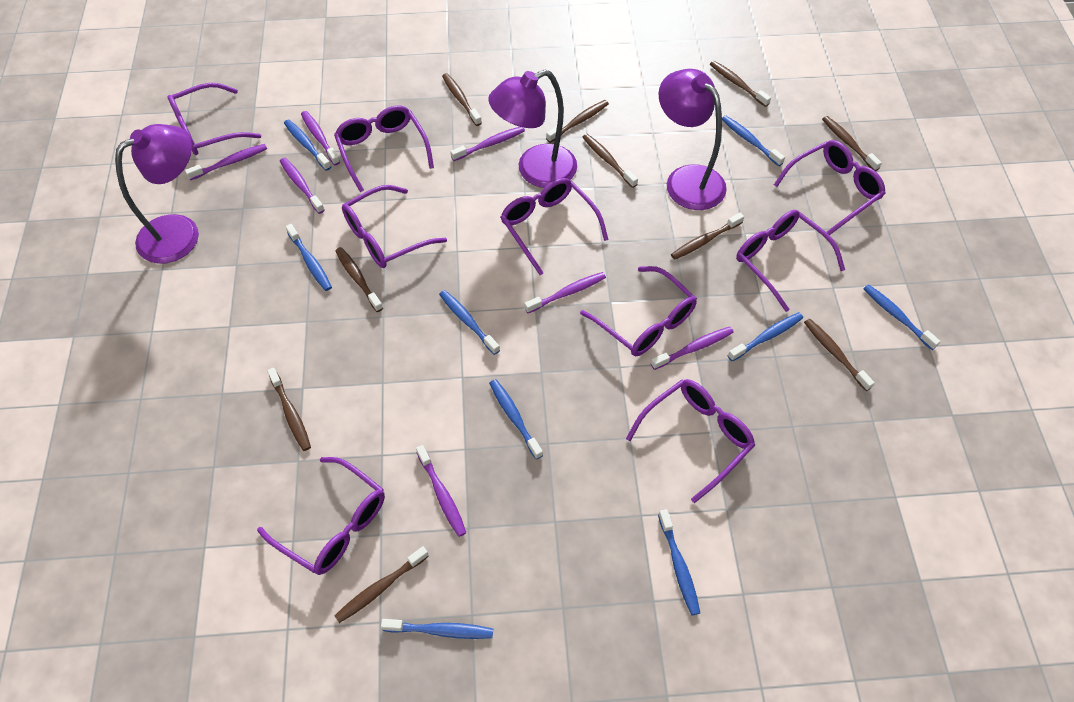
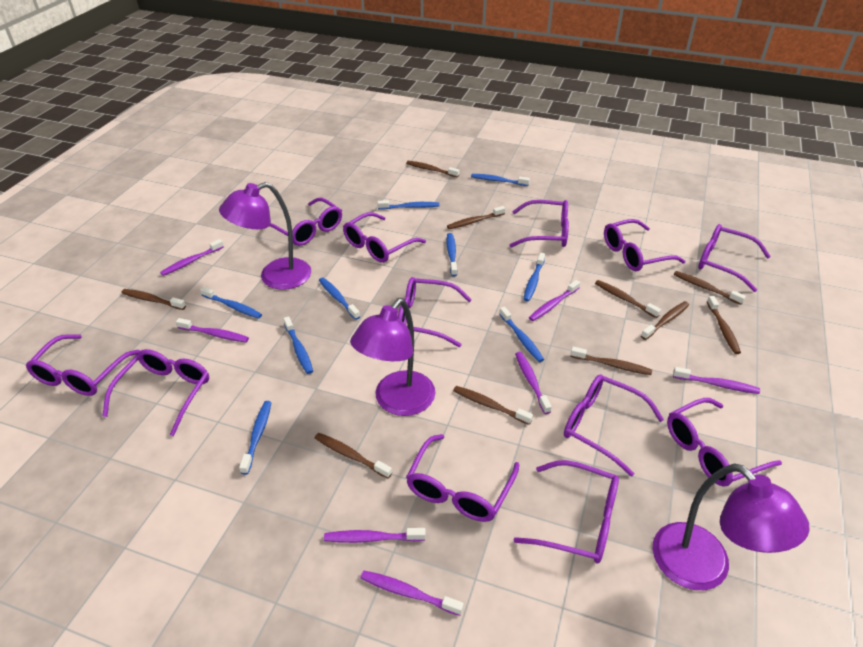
purple glasses: 9 -> 12

